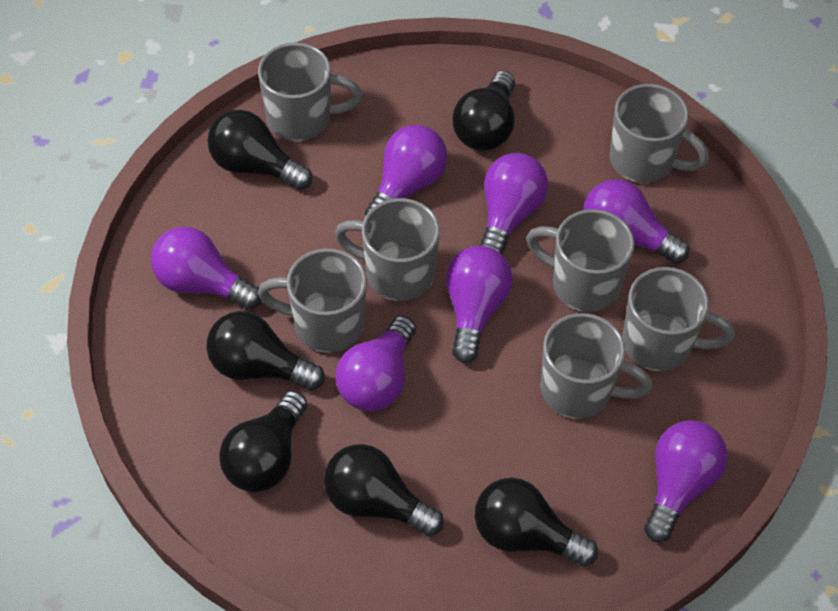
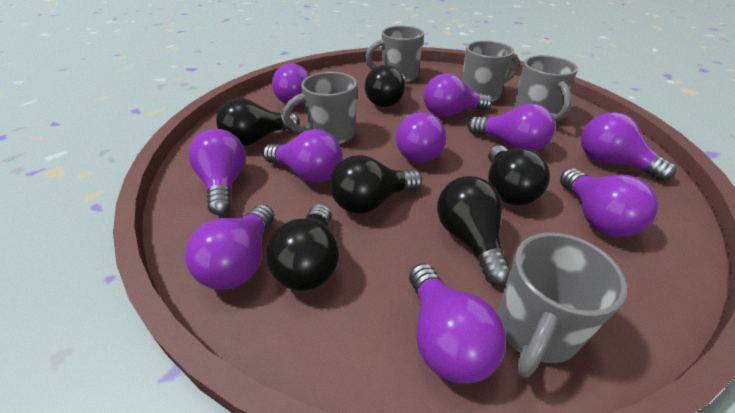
grey mug: 7 -> 5
purple light bulb: 7 -> 10

